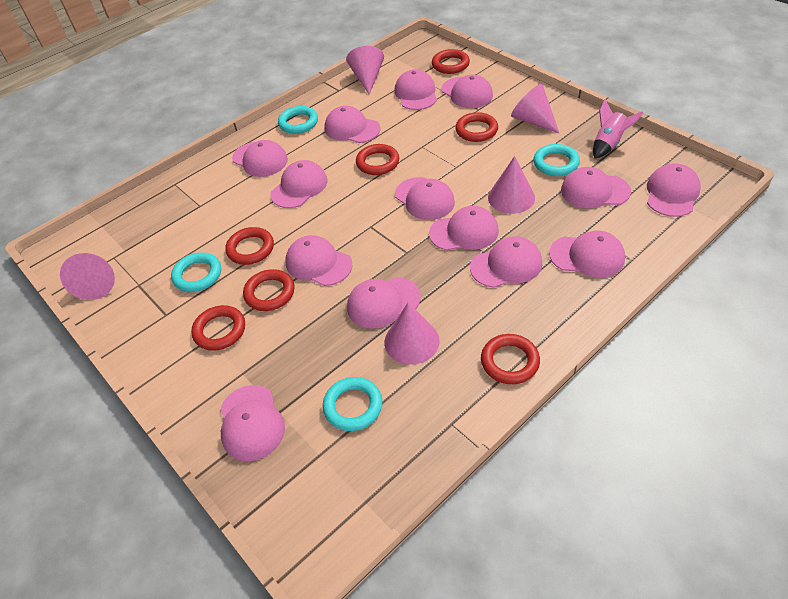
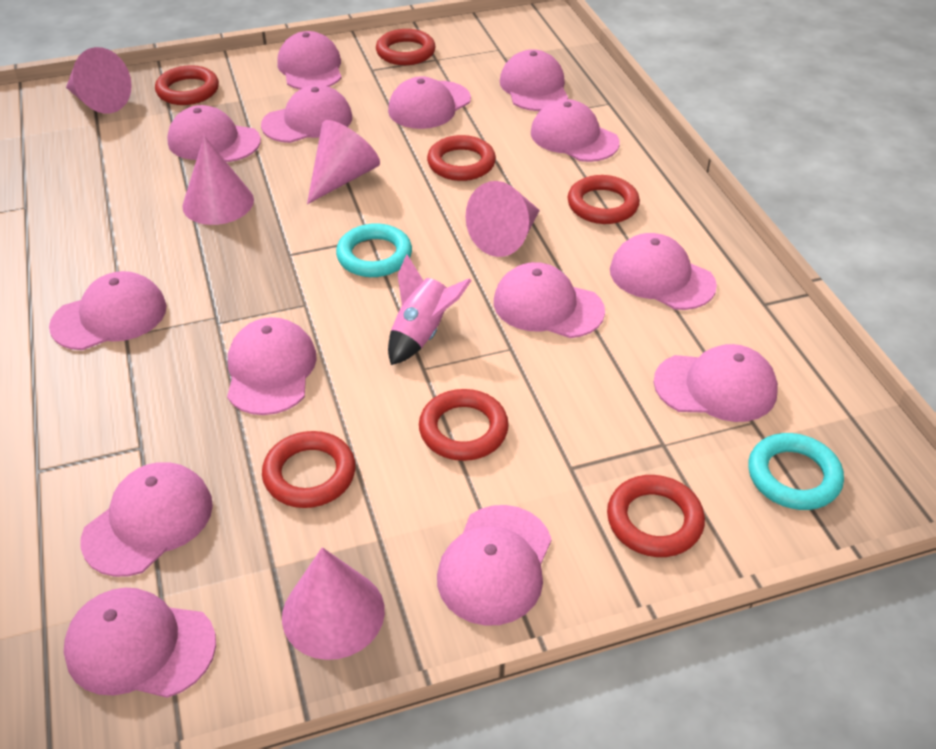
turquoise ring: 4 -> 2

